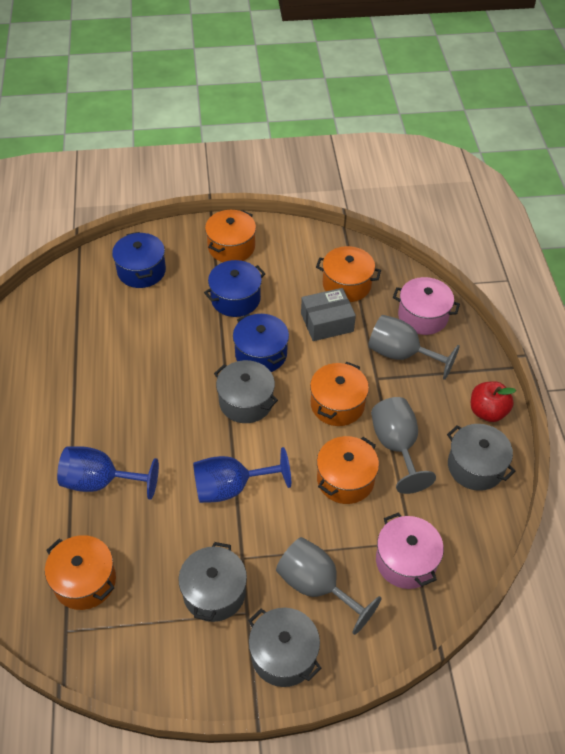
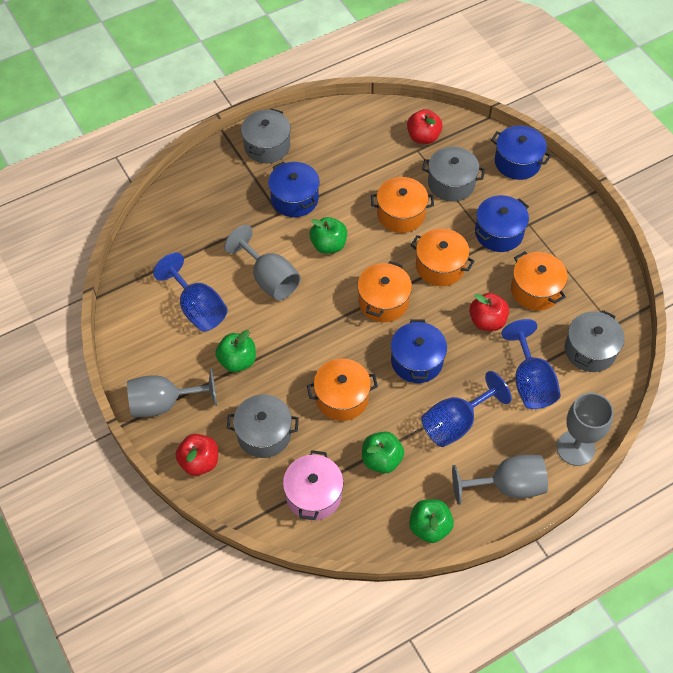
blue goblet: 2 -> 3
blue pot: 3 -> 4
green apple: 0 -> 4
grey box: 1 -> 0
grey goblet: 3 -> 4
pink pot: 2 -> 1
red apple: 1 -> 3

